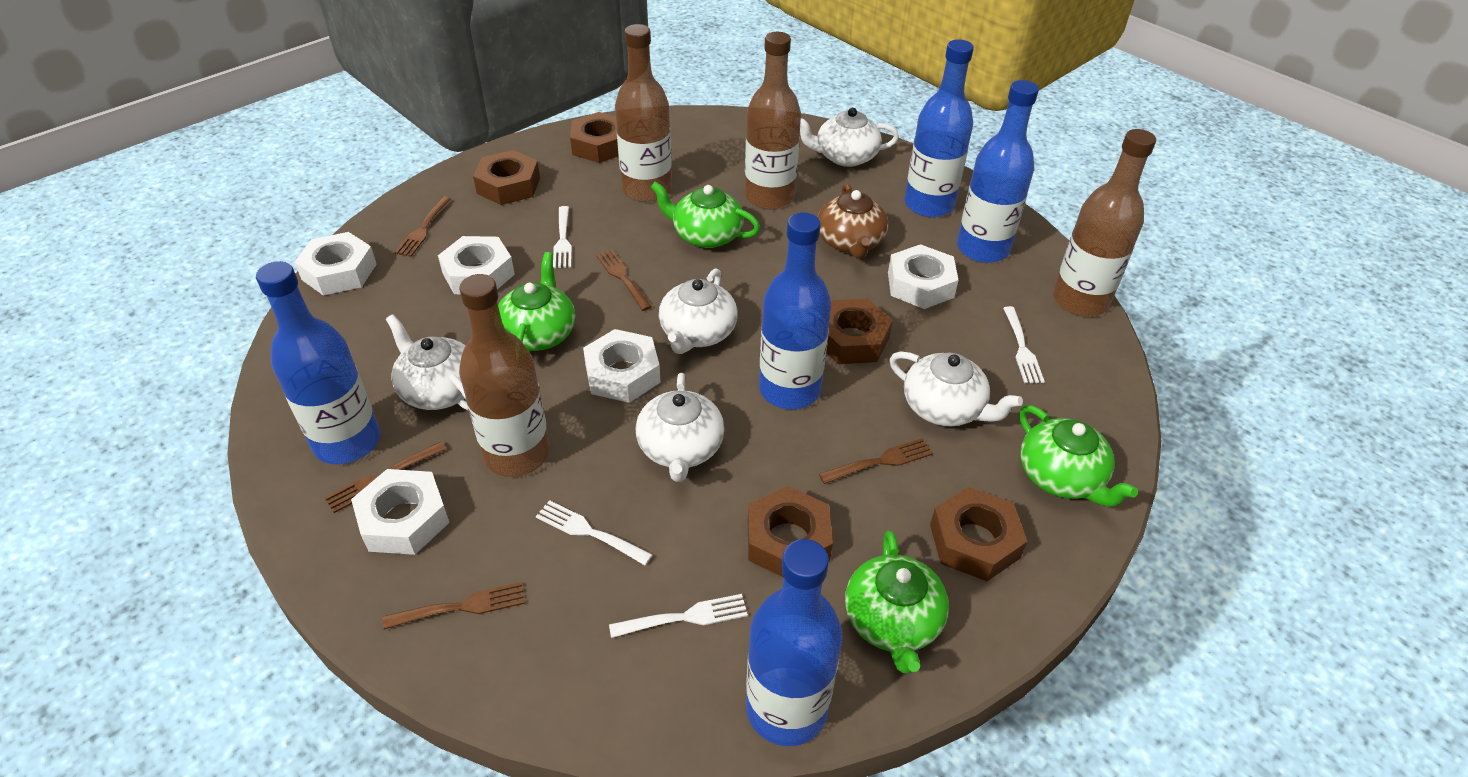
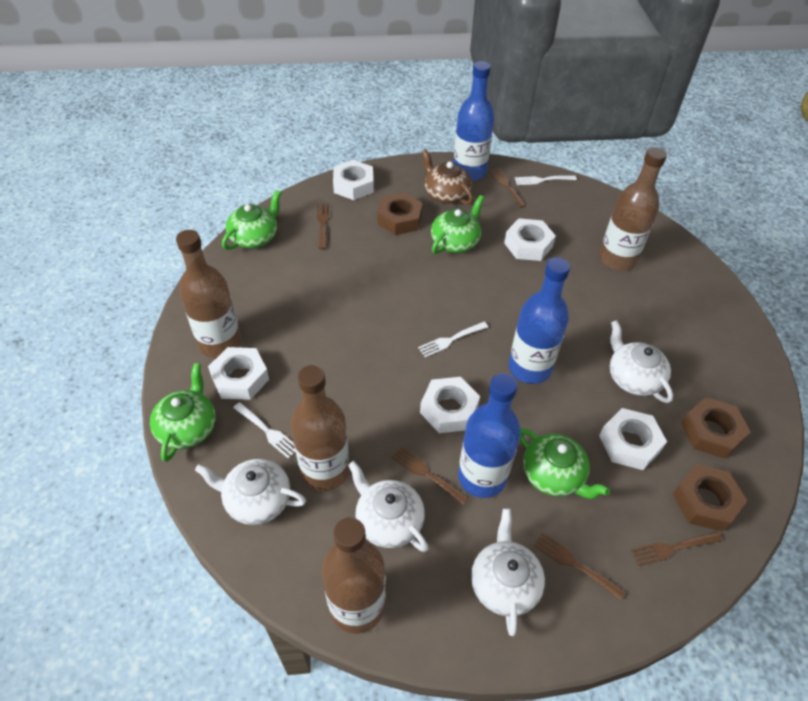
blue bottle: 5 -> 3
brown nut: 5 -> 3
white fork: 4 -> 3
white teapot: 5 -> 4

